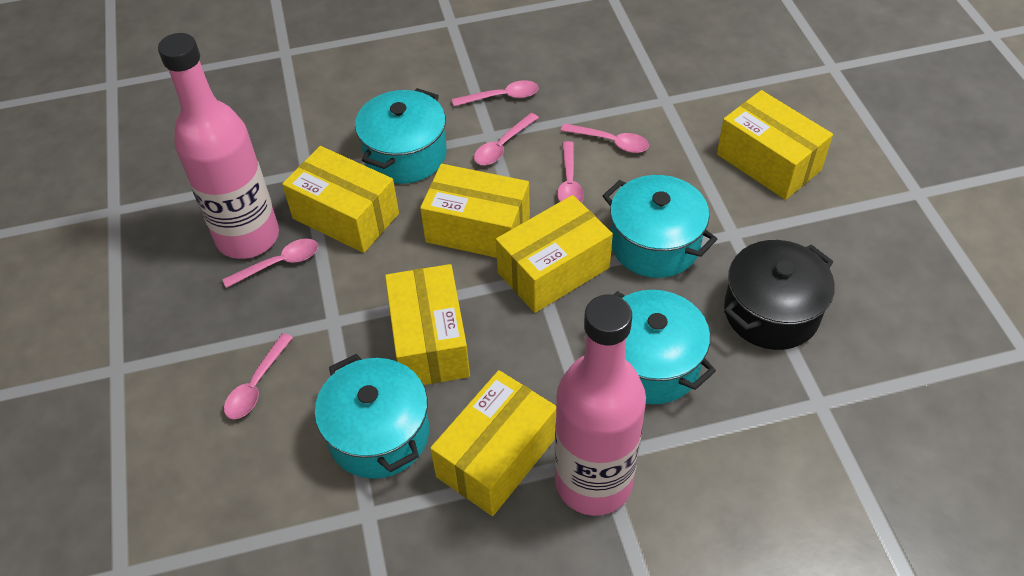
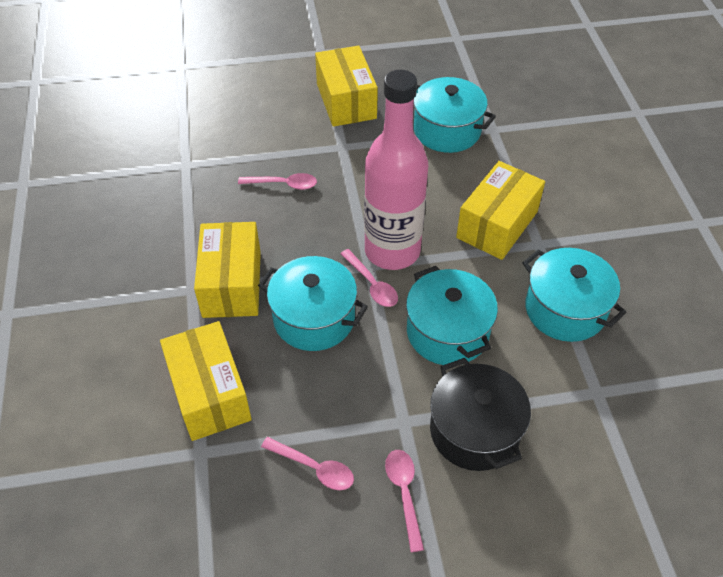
pink bottle: 2 -> 1
pink spoon: 6 -> 4
yellow box: 6 -> 4

